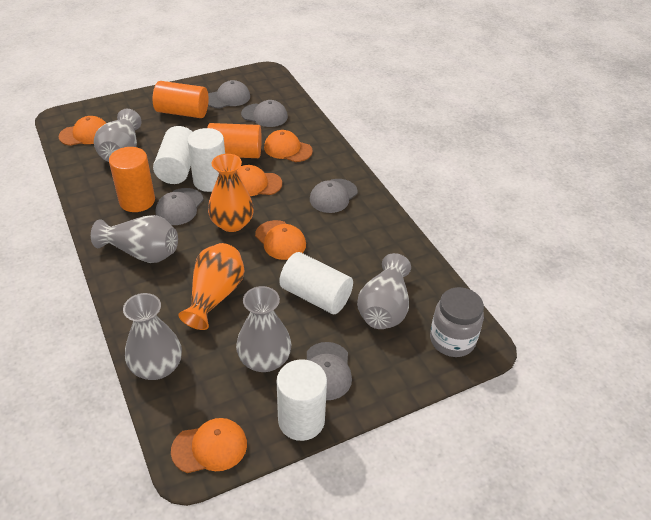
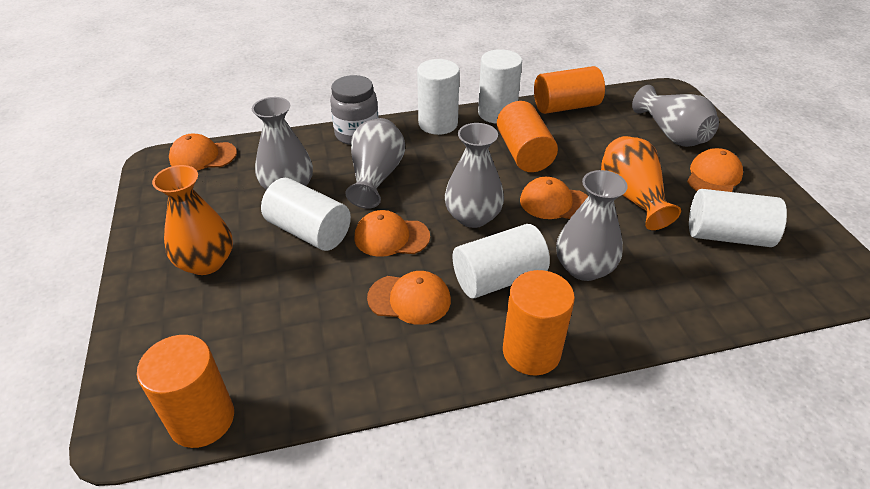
grey cap: 5 -> 0
orange cylinder: 3 -> 4
white cylinder: 4 -> 5

